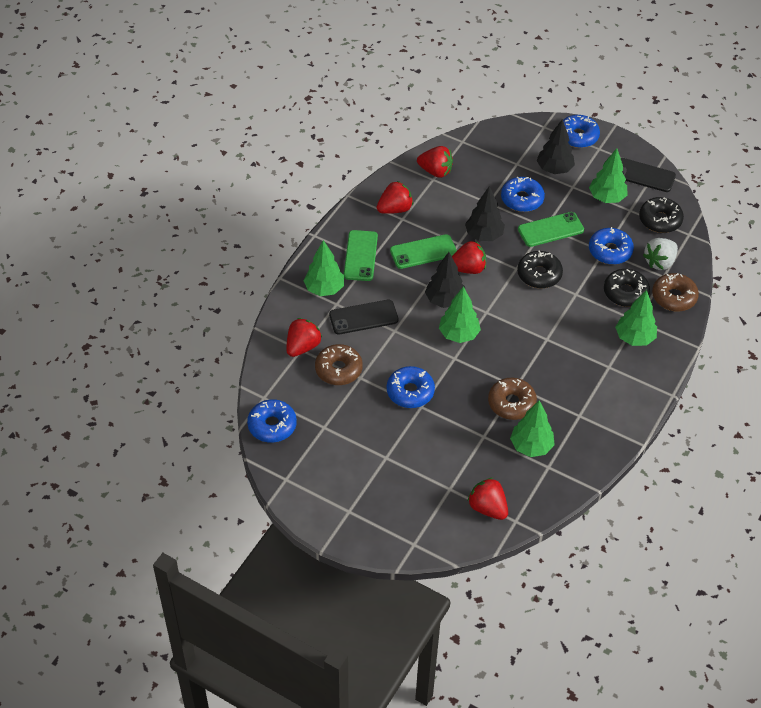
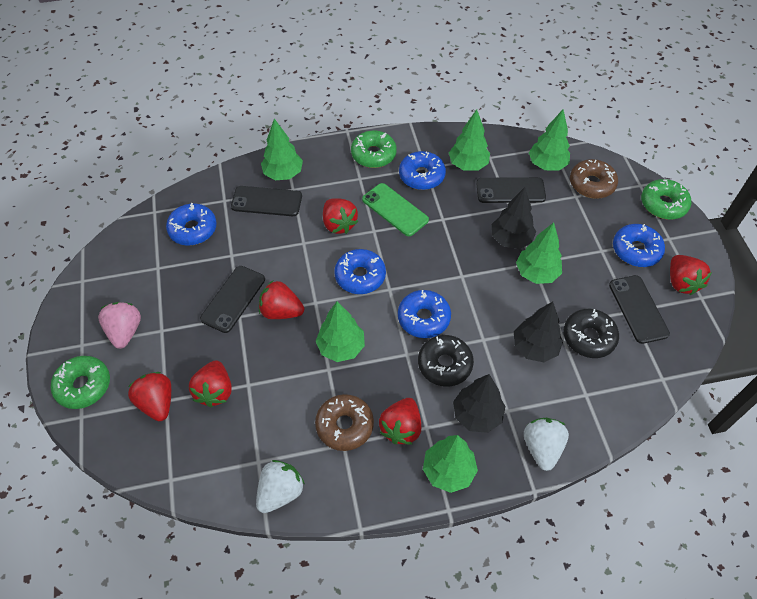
black donut: 3 -> 2
black phone: 2 -> 4
brown donut: 3 -> 2
green donut: 0 -> 3
green phone: 3 -> 1
green tree: 5 -> 6
pink strawberry: 0 -> 1
red strawberry: 5 -> 6
white strawberry: 1 -> 2

